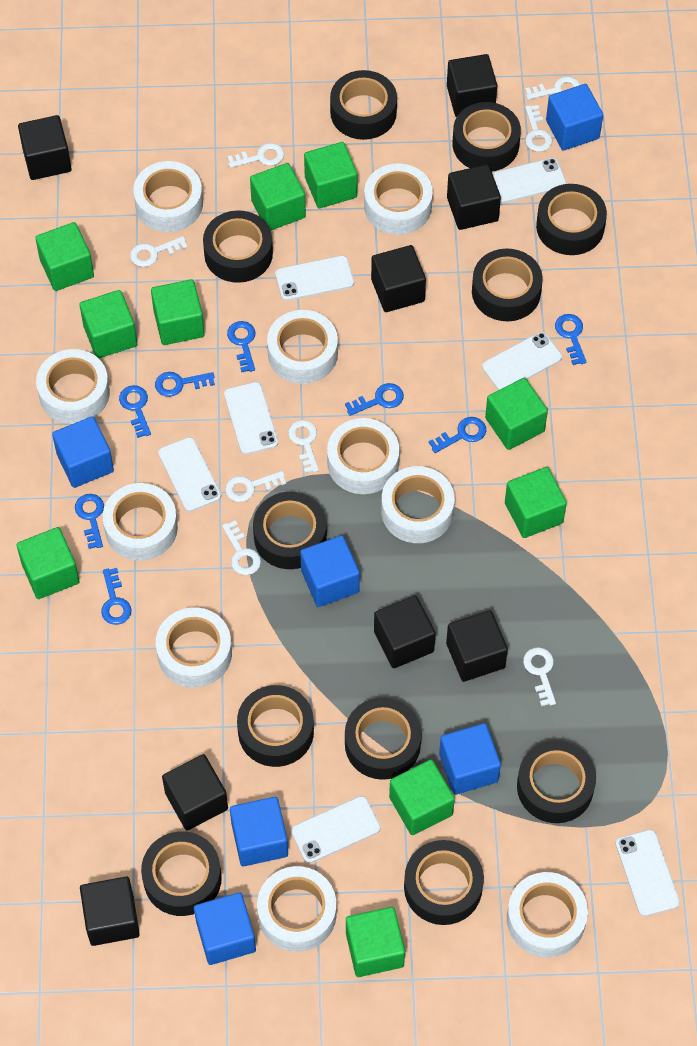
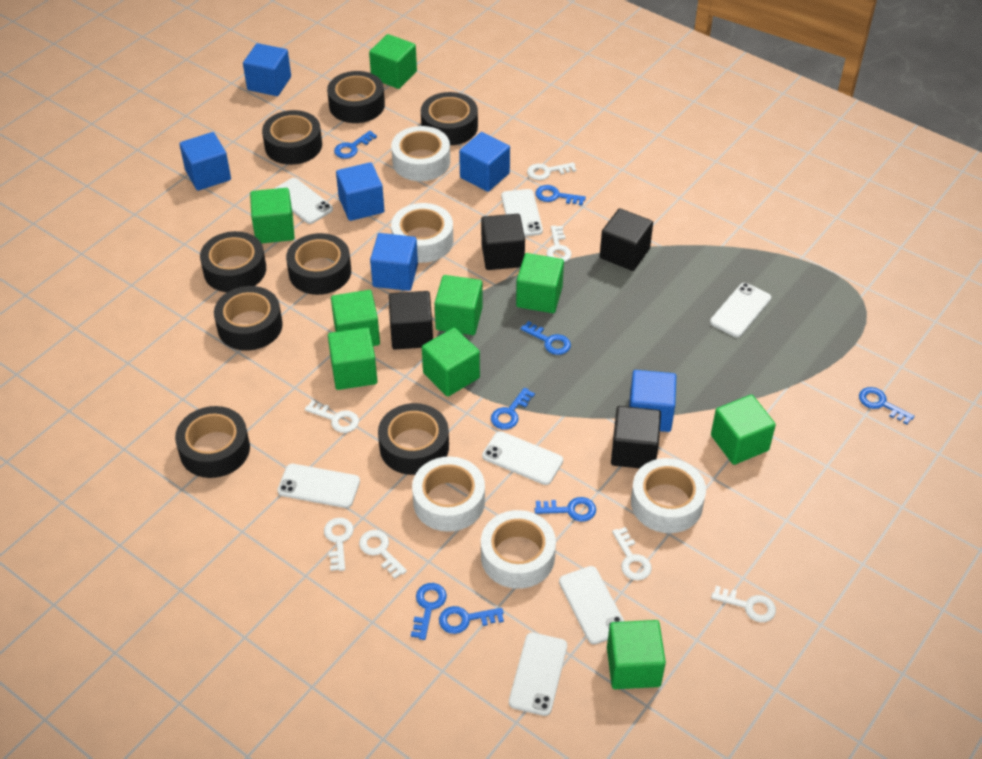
black cube: 8 -> 4
black tape: 11 -> 8
green cube: 10 -> 9
white key: 8 -> 7
white tape: 10 -> 5

